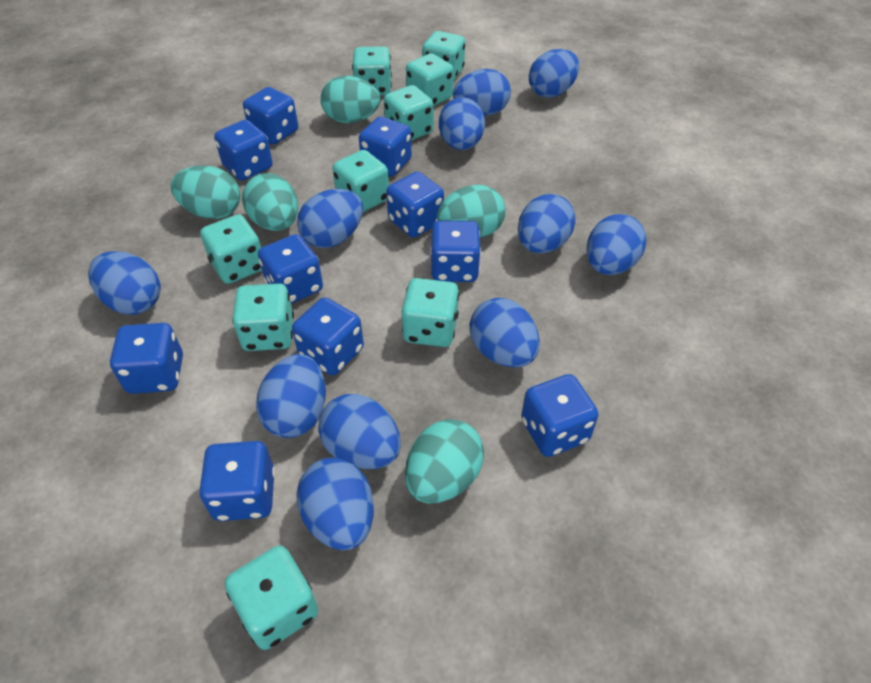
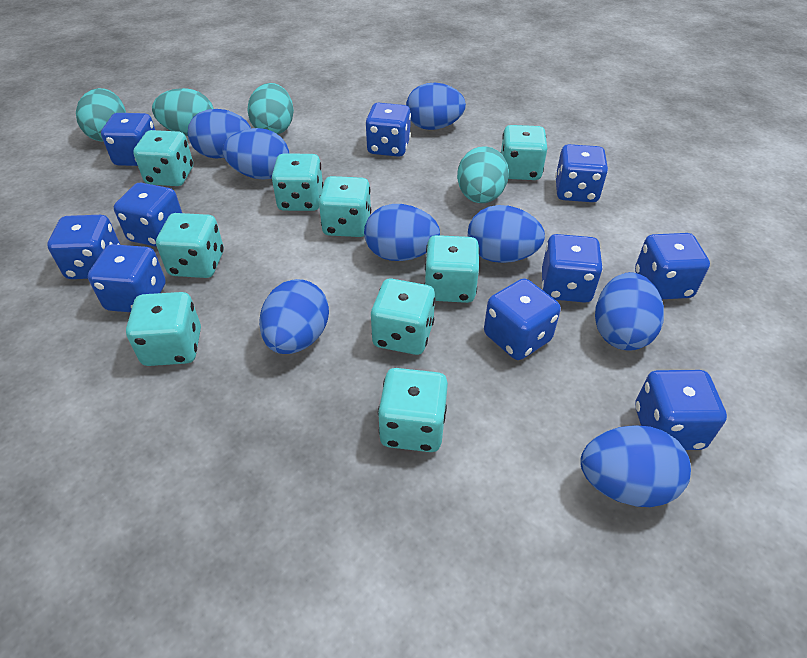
blue egg: 11 -> 8
turquoise egg: 5 -> 4

